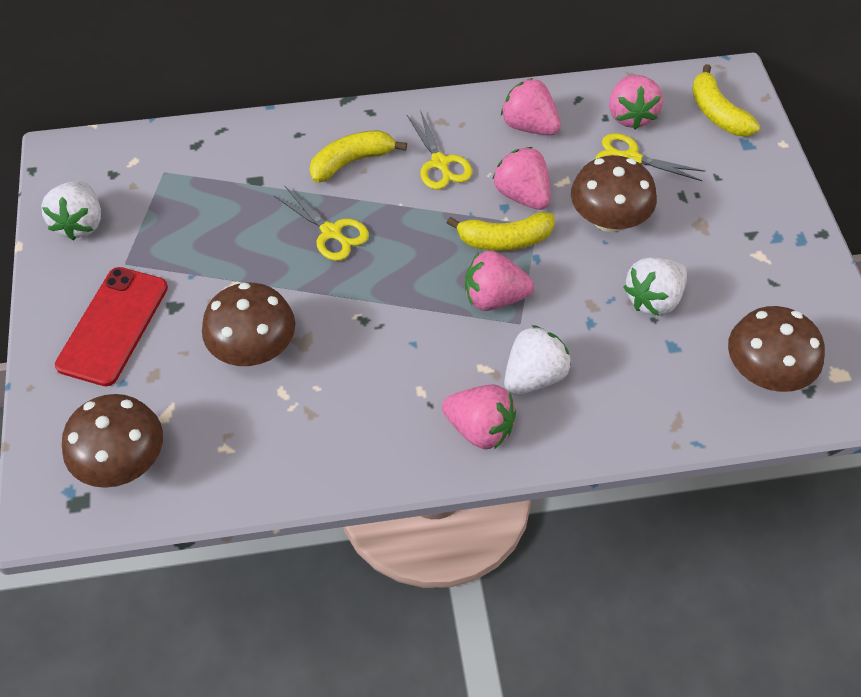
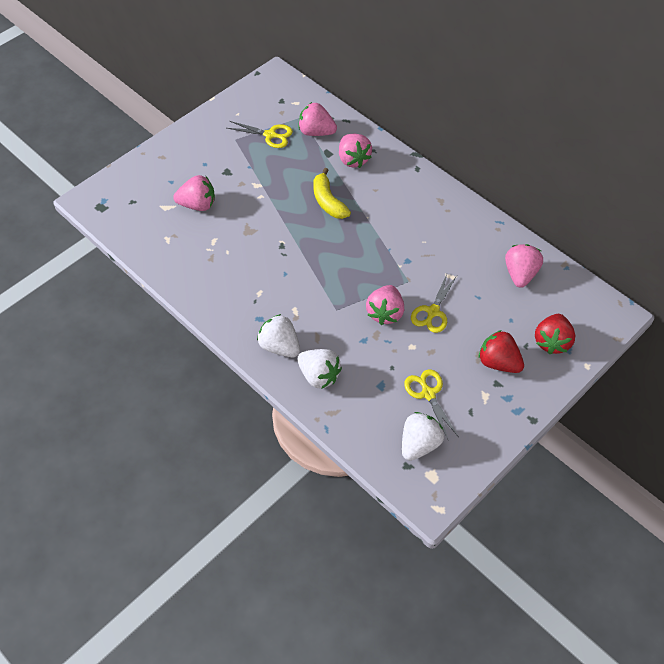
brown mushroom: 4 -> 0
red phone: 1 -> 0
red strawberry: 0 -> 2
yellow banana: 3 -> 1

